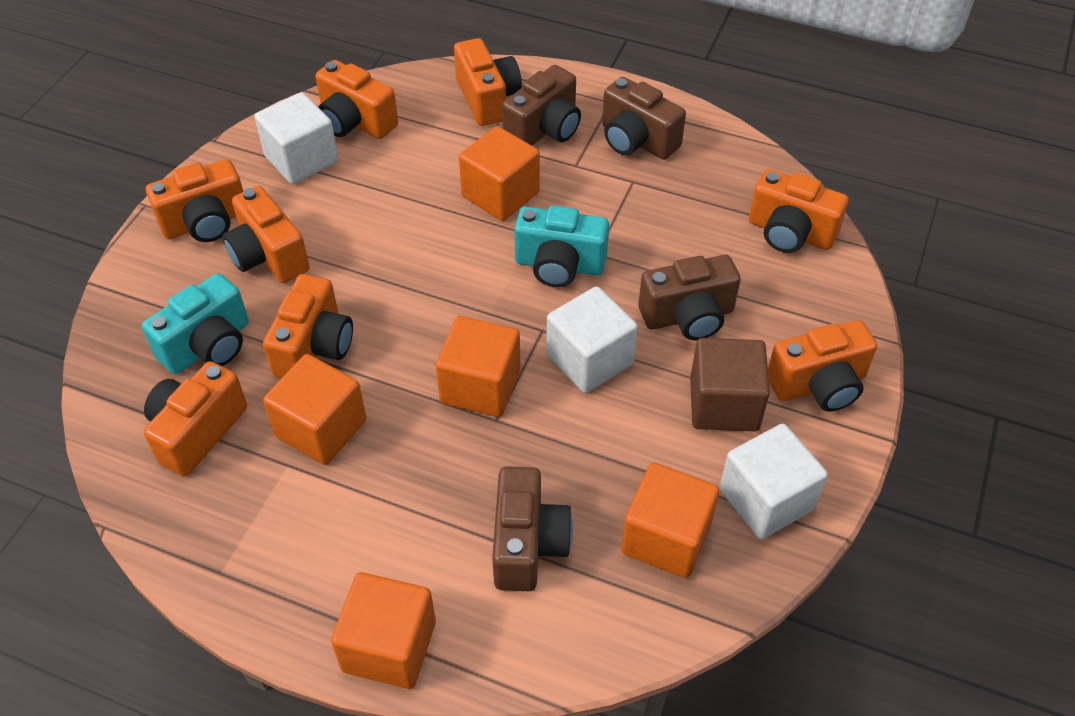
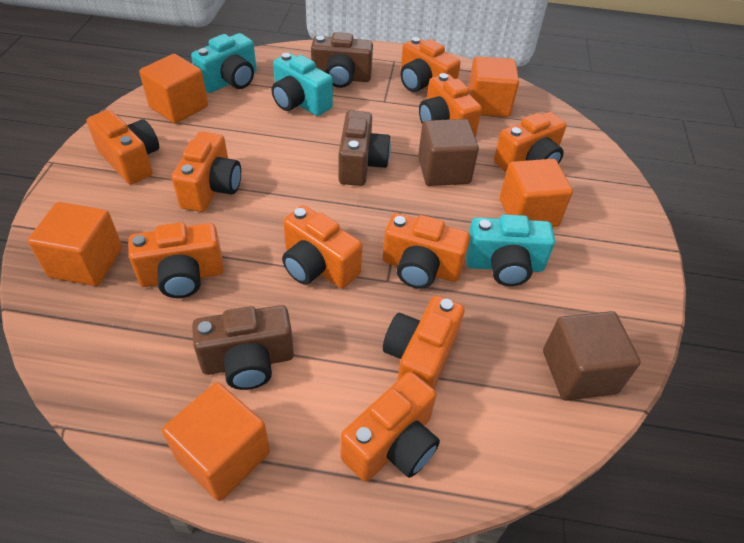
brown camera: 4 -> 3
brown cube: 1 -> 2
orange camera: 8 -> 10
turquoise camera: 2 -> 3
white cube: 3 -> 0

